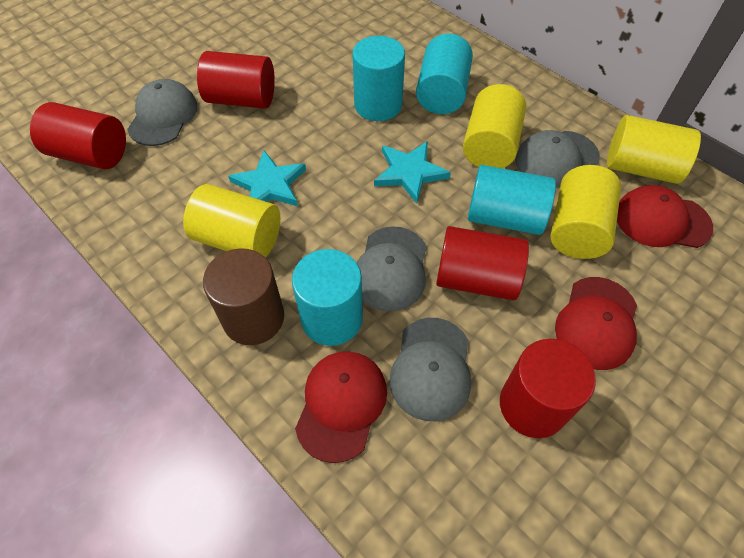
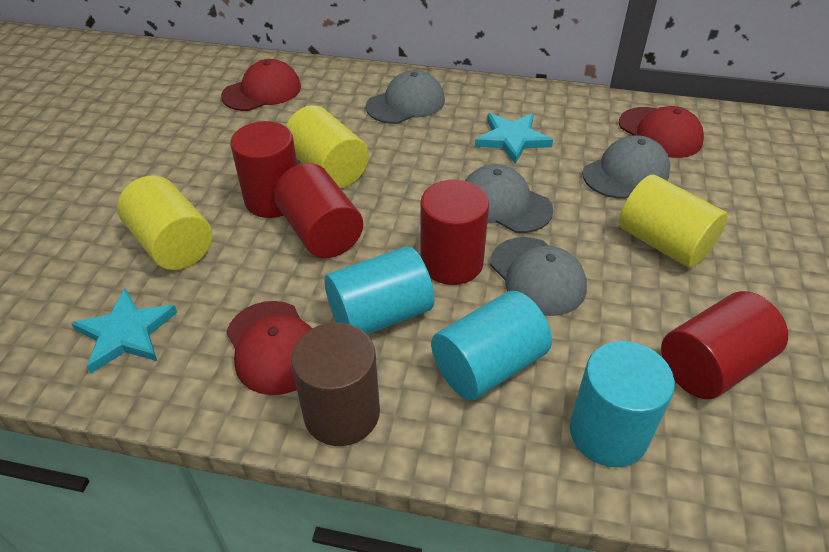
turquoise cylinder: 4 -> 3
yellow cylinder: 4 -> 3

